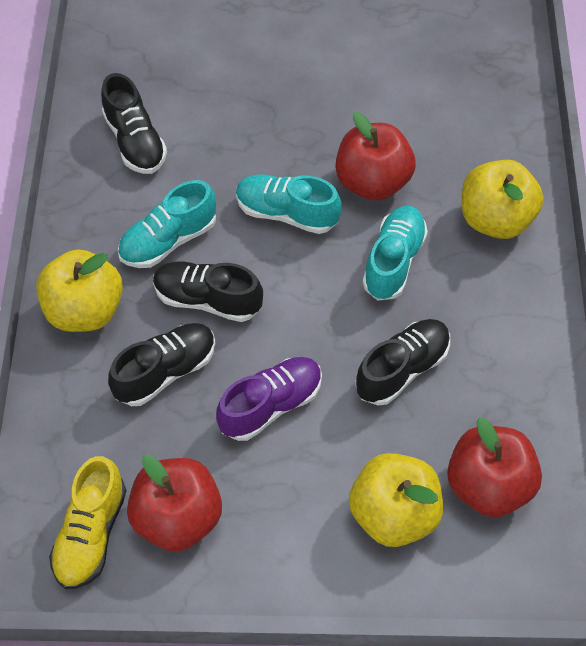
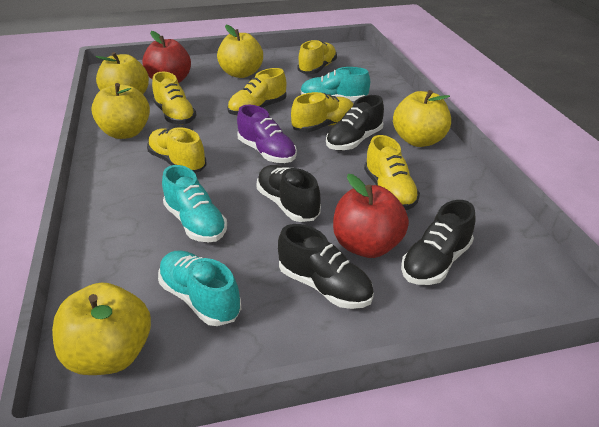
red apple: 3 -> 2
yellow apple: 3 -> 5
yellow shoe: 1 -> 6

